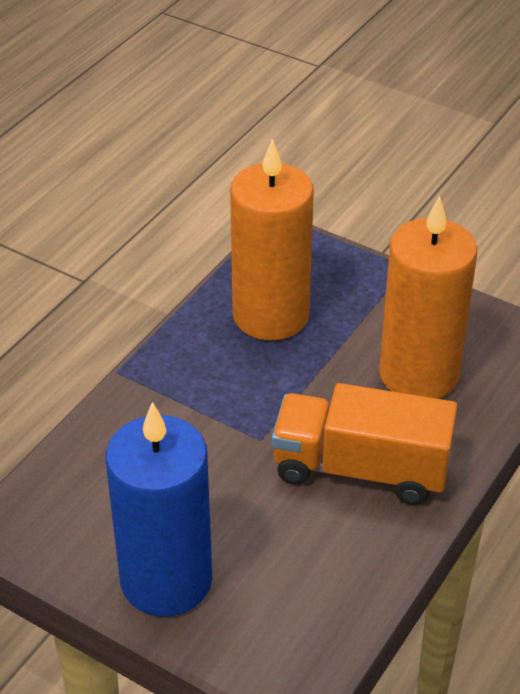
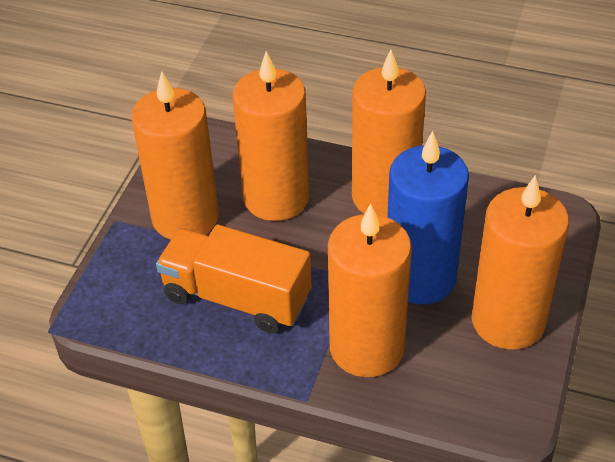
orange candle: 2 -> 5

